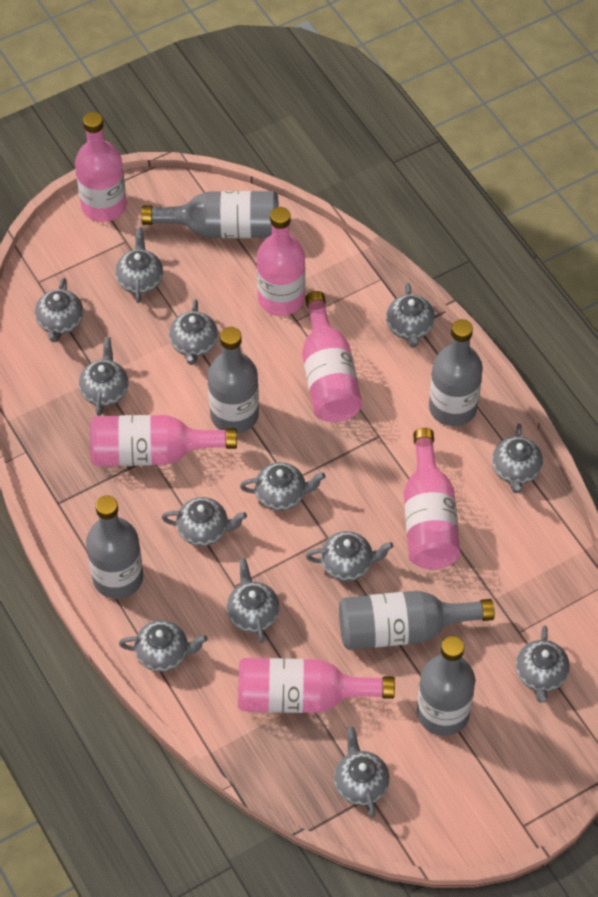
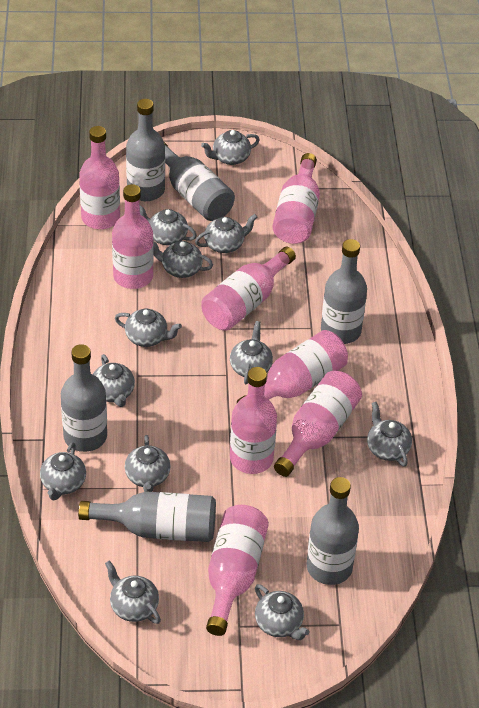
grey teapot: 13 -> 12
pink bottle: 6 -> 8

